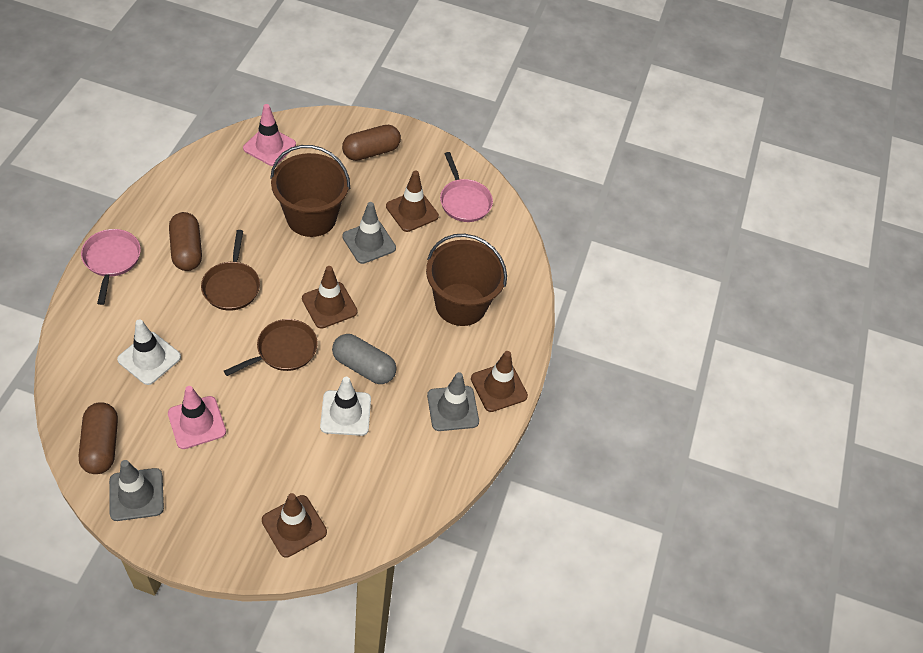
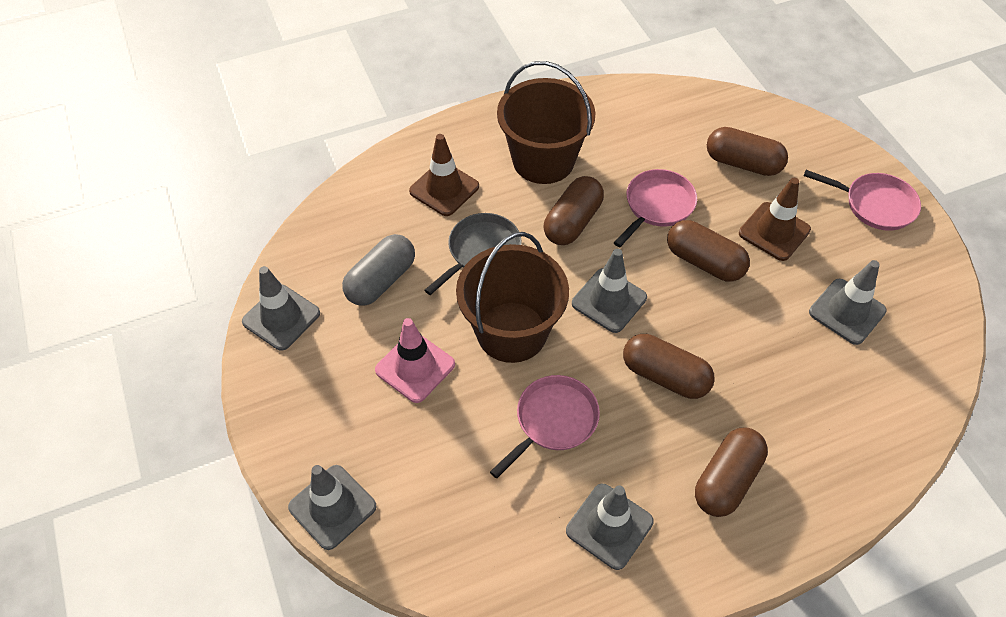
brown capsule: 3 -> 5
brown pan: 2 -> 0
brown traffic cone: 4 -> 2
grey pan: 0 -> 1
grey traffic cone: 3 -> 5
pink pan: 2 -> 3
pink traffic cone: 2 -> 1
white traffic cone: 2 -> 0

